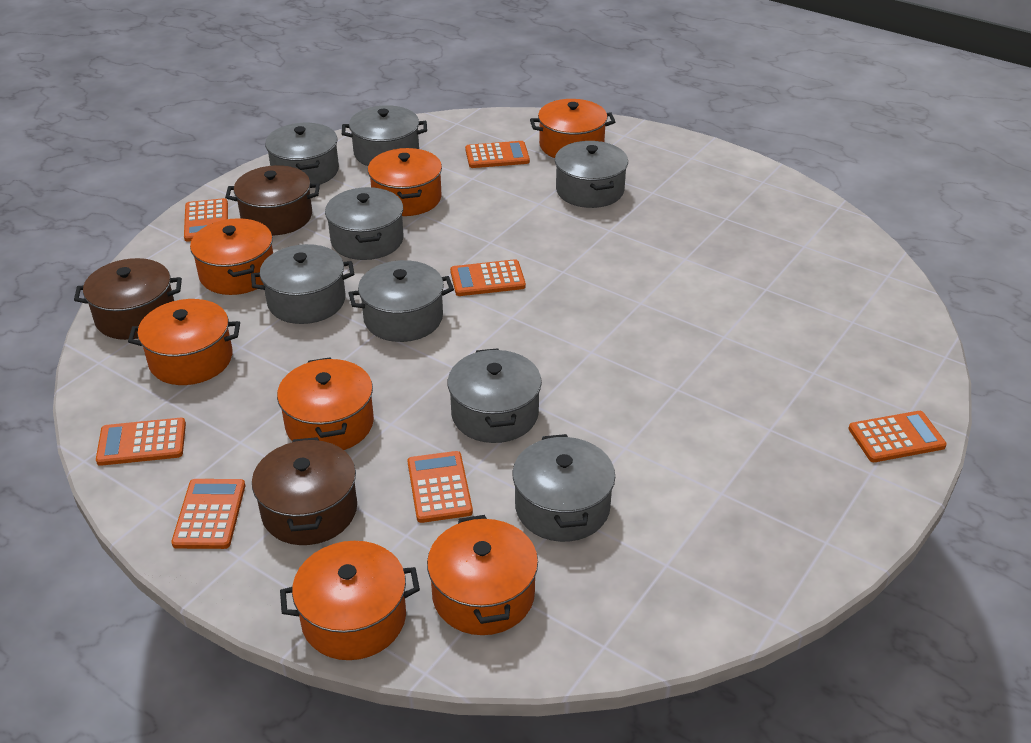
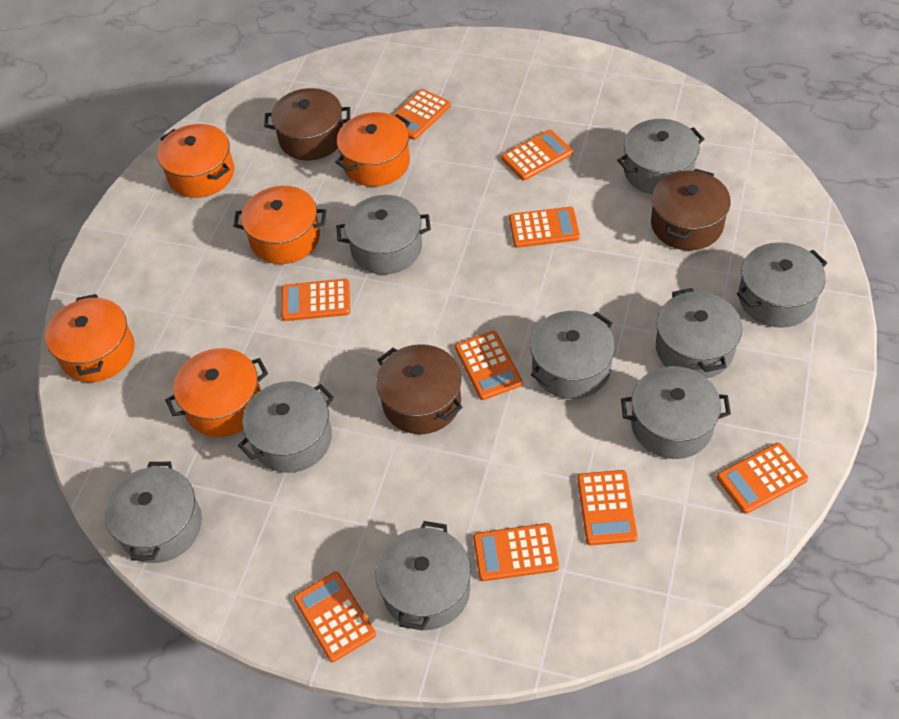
grey pot: 8 -> 9
orange calculator: 7 -> 9
orange pot: 7 -> 5

